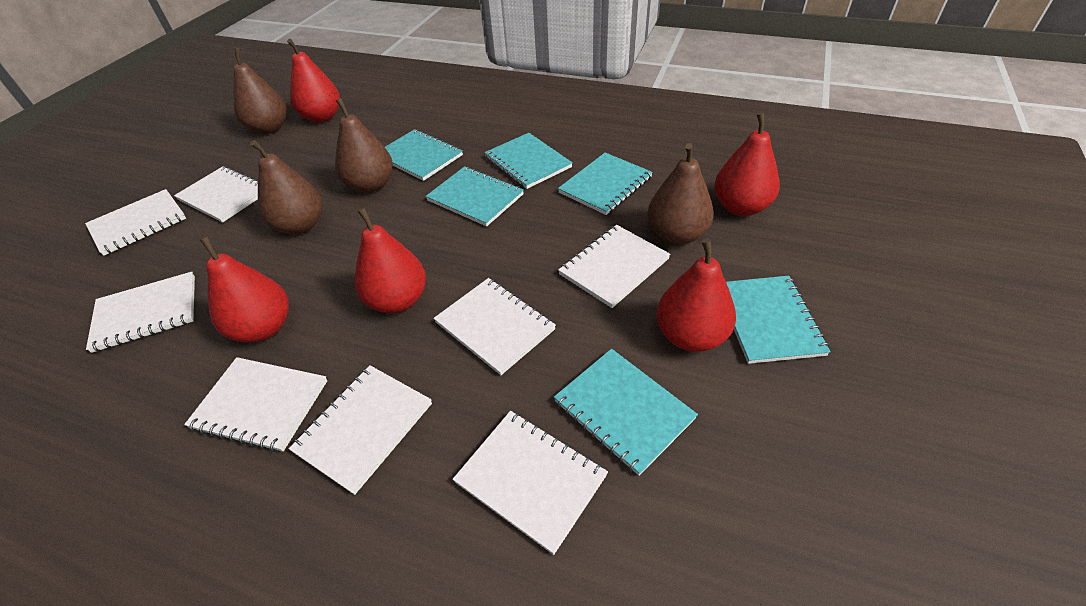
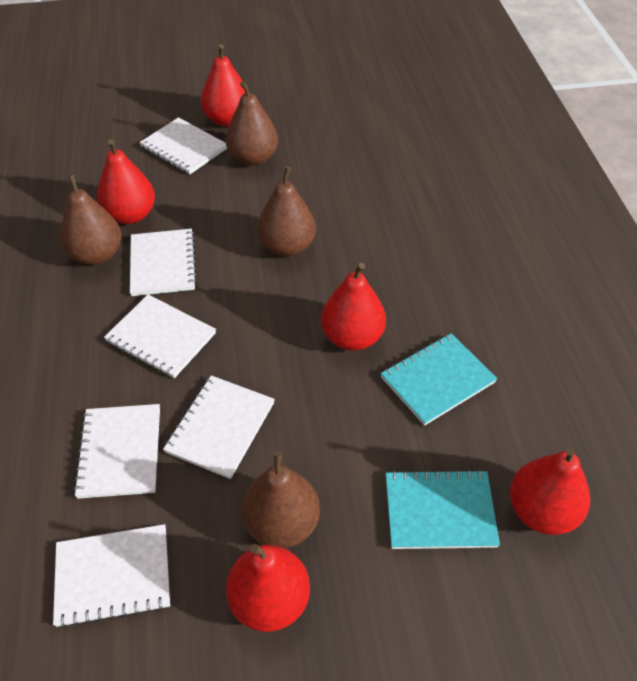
turquoise notebook: 6 -> 2
white notebook: 8 -> 6

